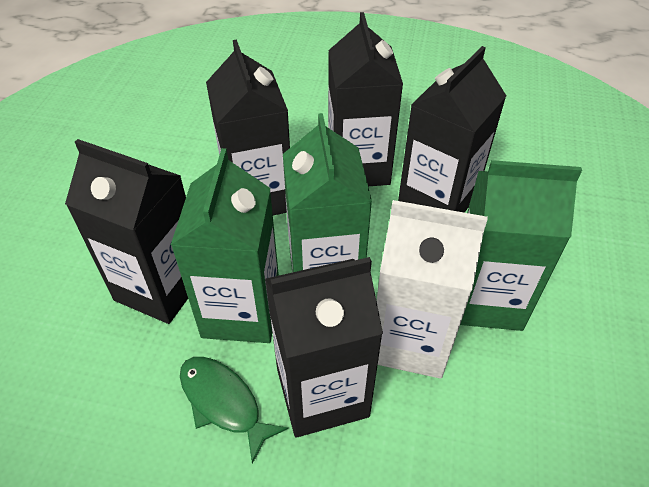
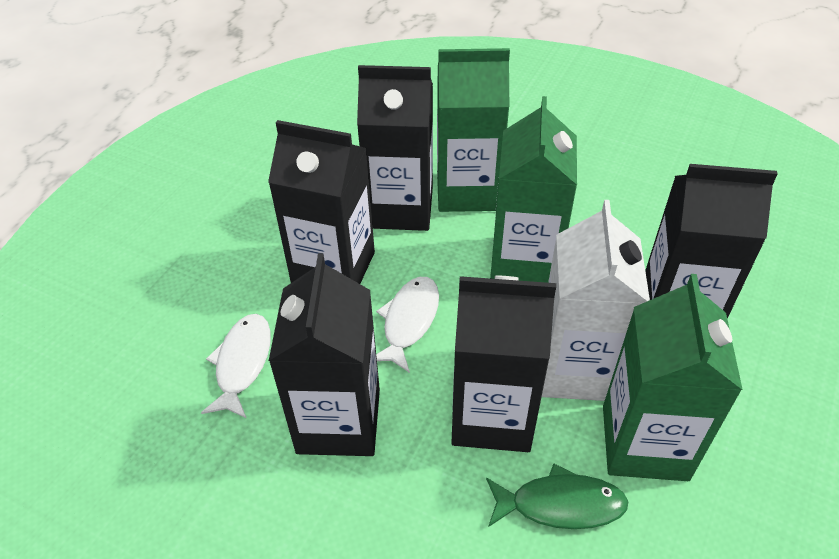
white fish: 0 -> 2

